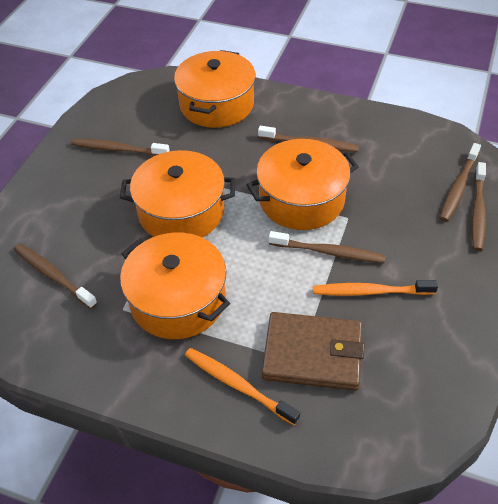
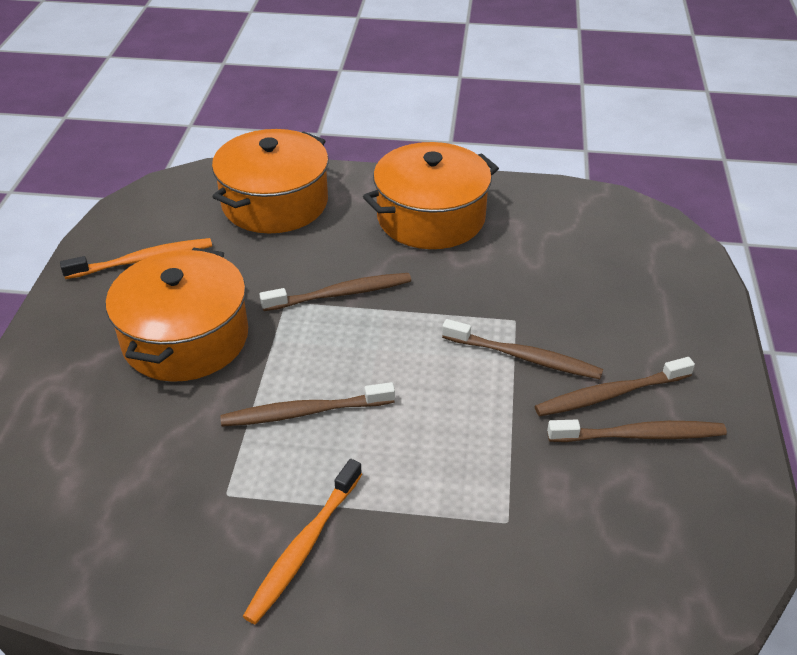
brown toothbrush: 6 -> 5
brown wallet: 1 -> 0
orange pot: 4 -> 3

